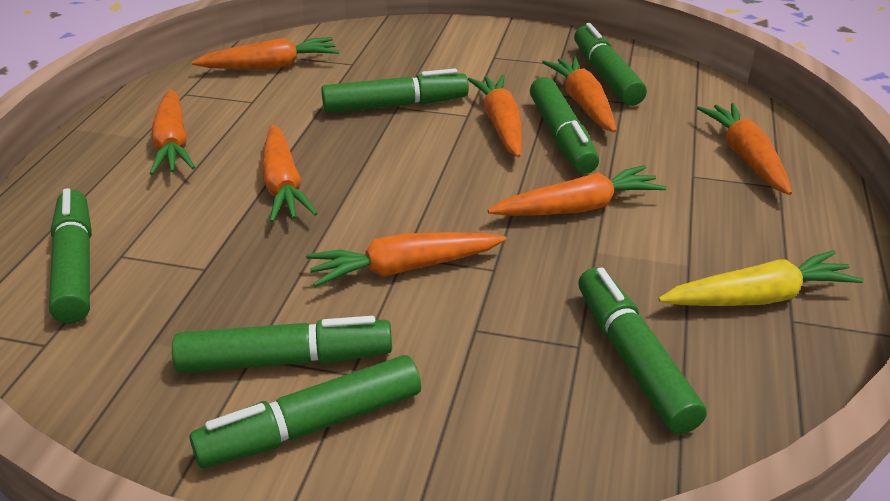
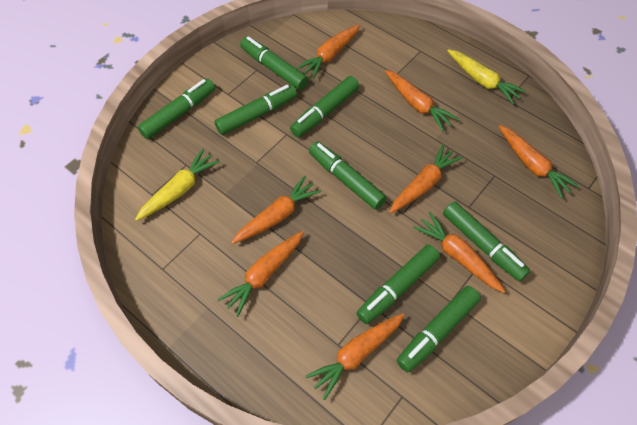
green marker: 7 -> 8
yellow carrot: 1 -> 2

